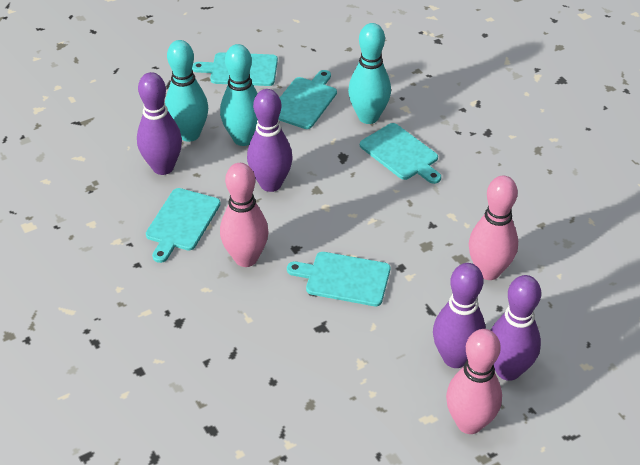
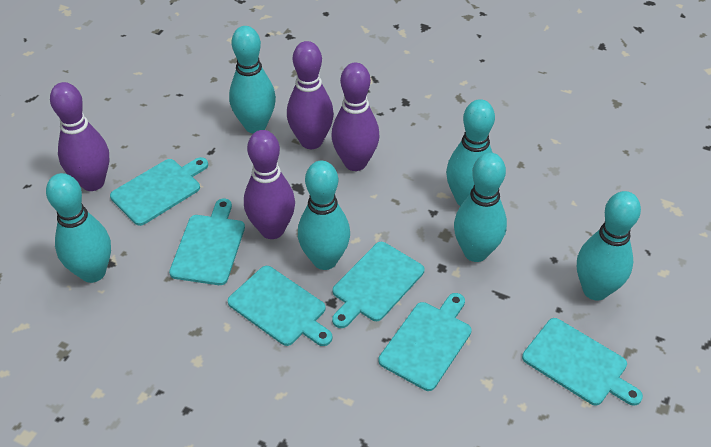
pink bowling pin: 3 -> 0
turquoise bowling pin: 3 -> 6
turquoise cutting board: 5 -> 6

